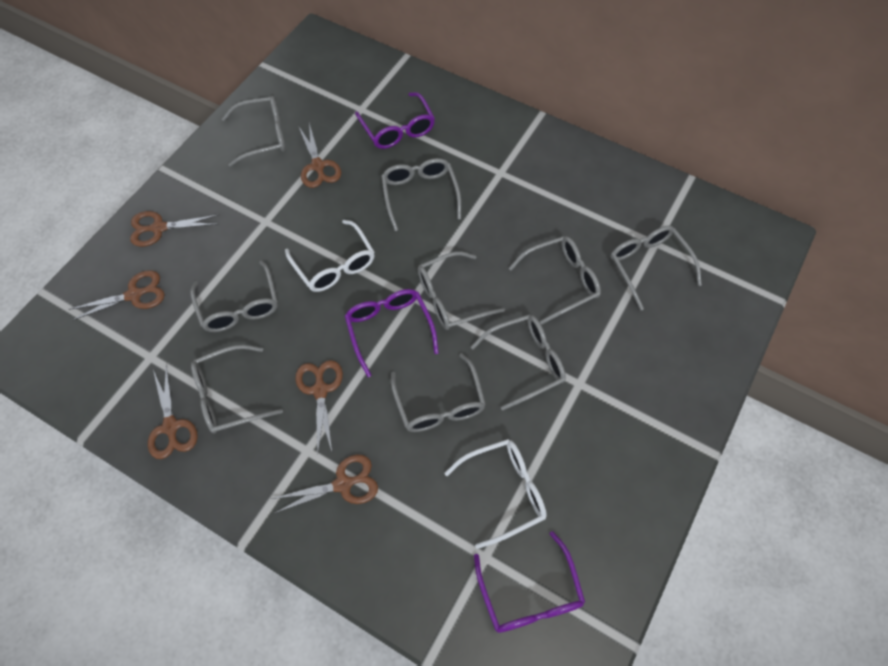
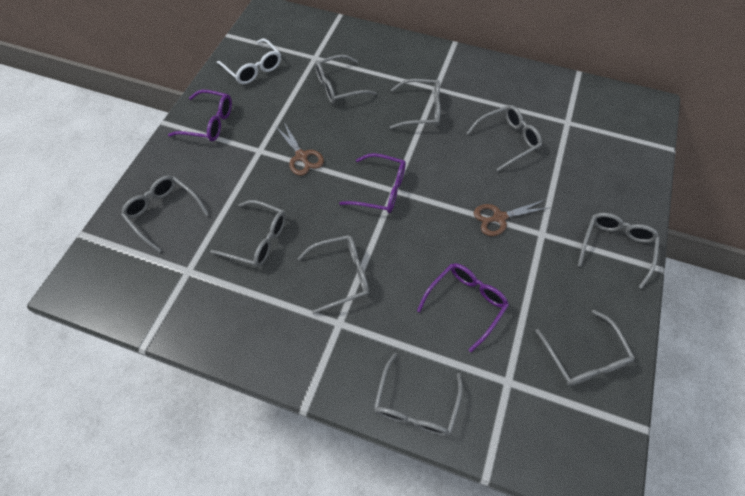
brown scissors: 6 -> 2
white glasses: 2 -> 1

